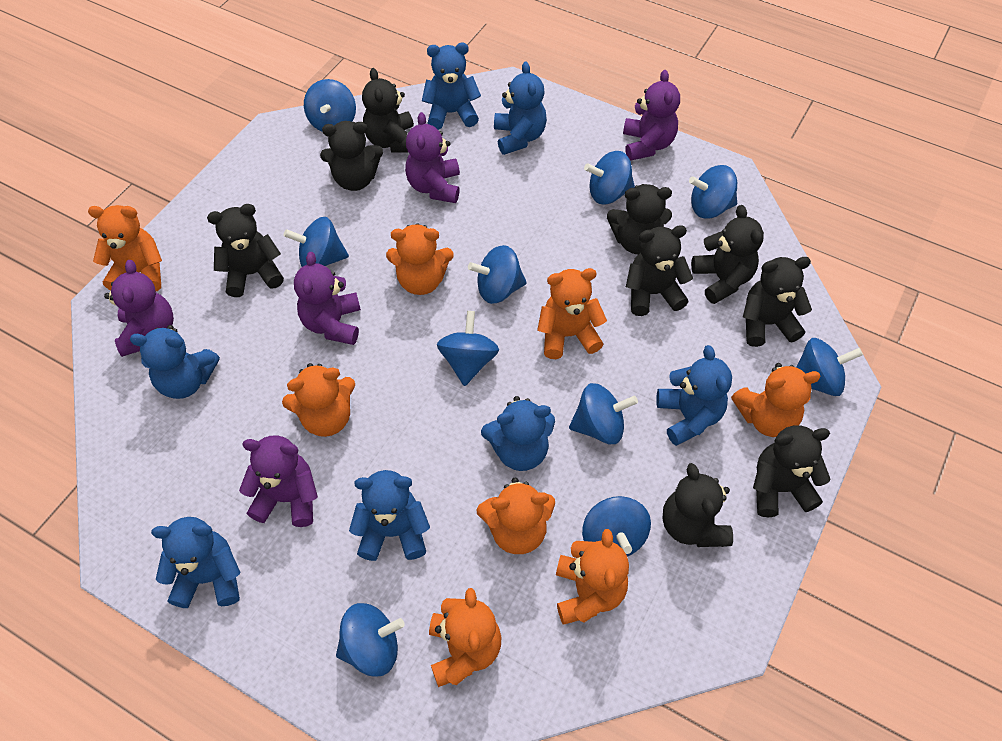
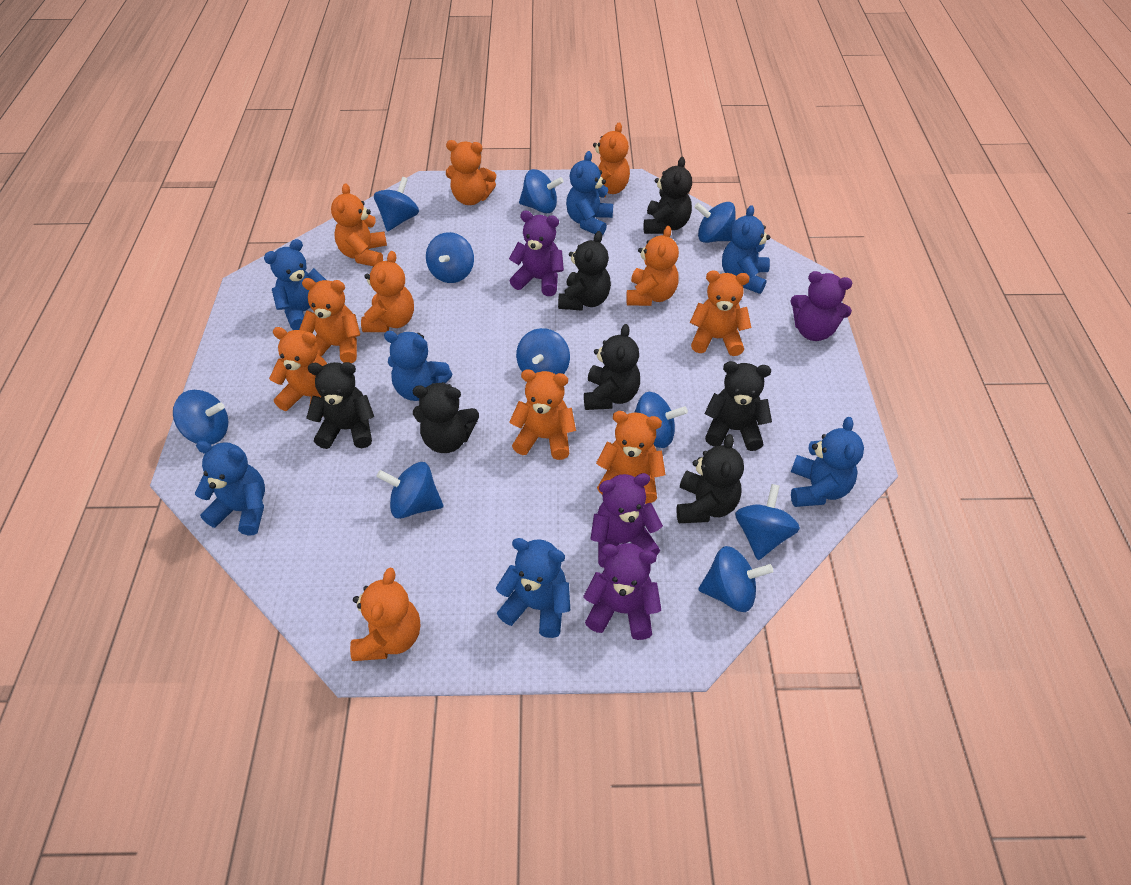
black teddy bear: 9 -> 7
orange teddy bear: 8 -> 11
purple teddy bear: 5 -> 4

